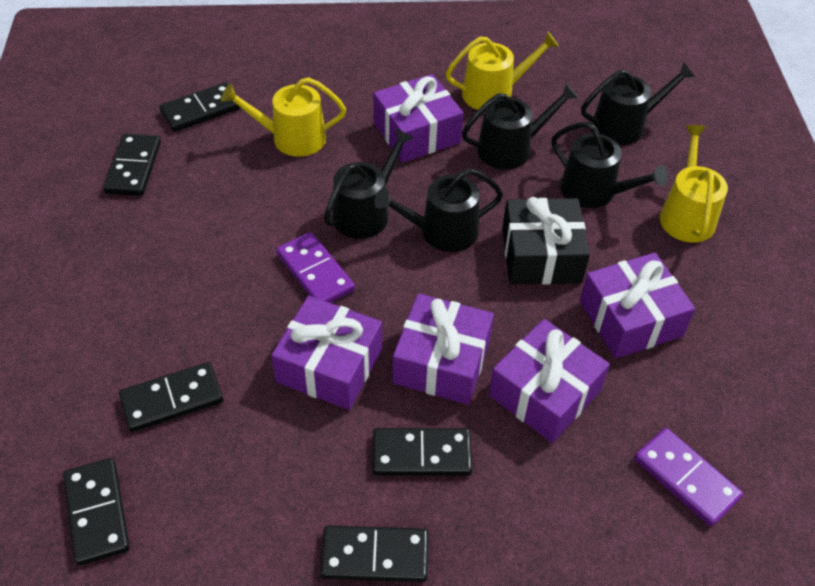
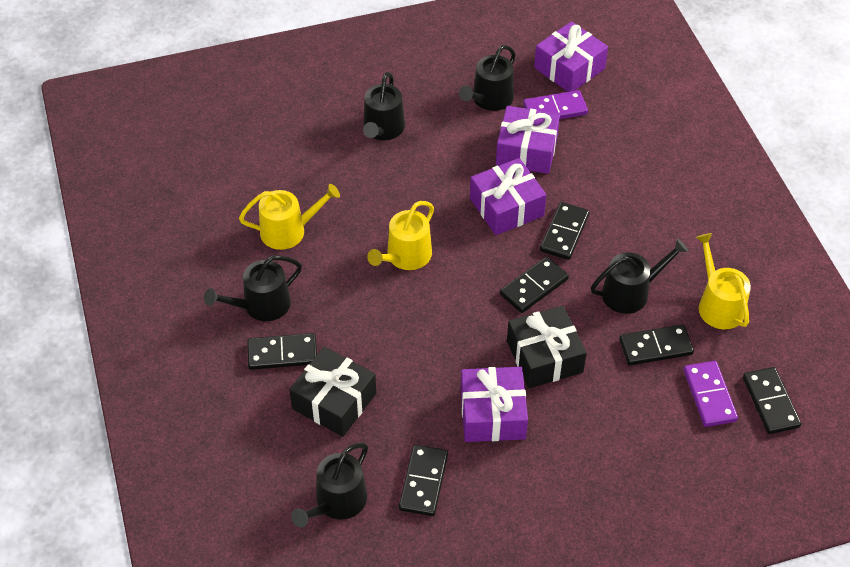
black gift: 1 -> 2
purple gift: 5 -> 4

